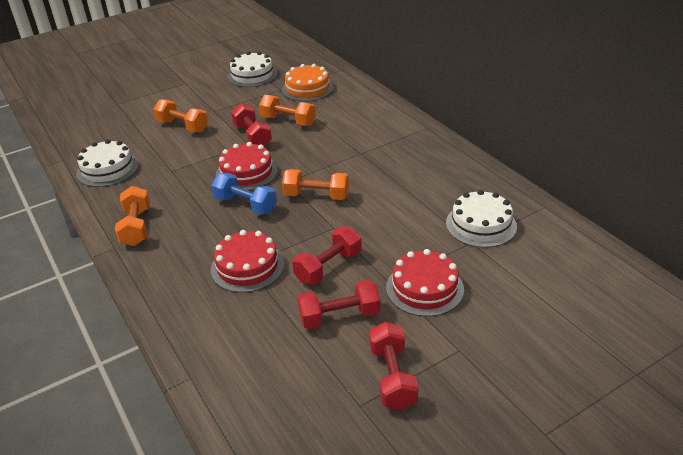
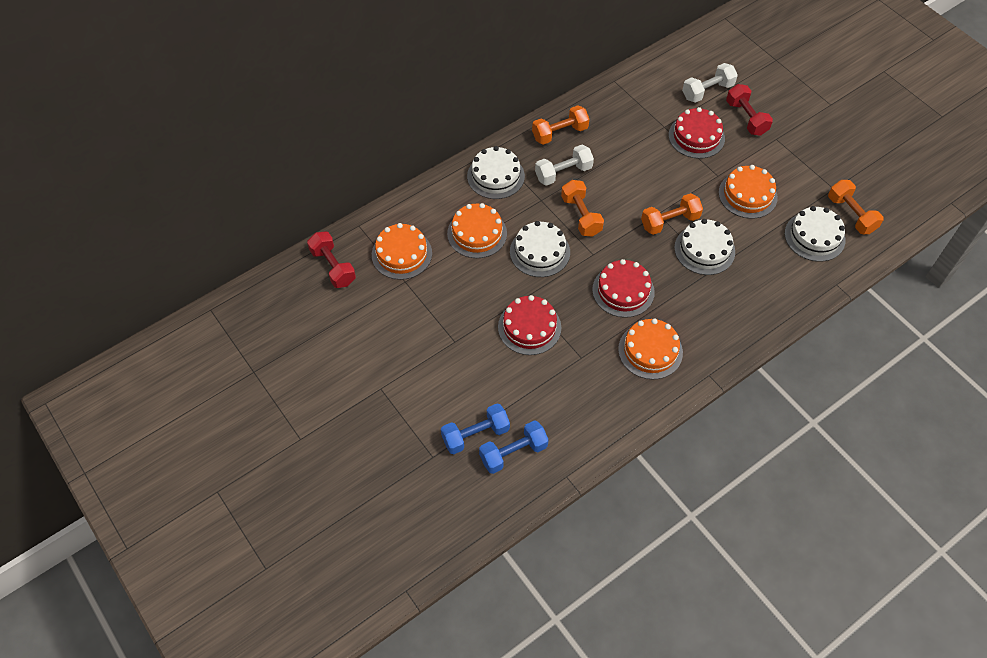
blue dumbbell: 1 -> 2
orange cake: 1 -> 4
red dumbbell: 4 -> 2
white cake: 3 -> 4
white dumbbell: 0 -> 2

